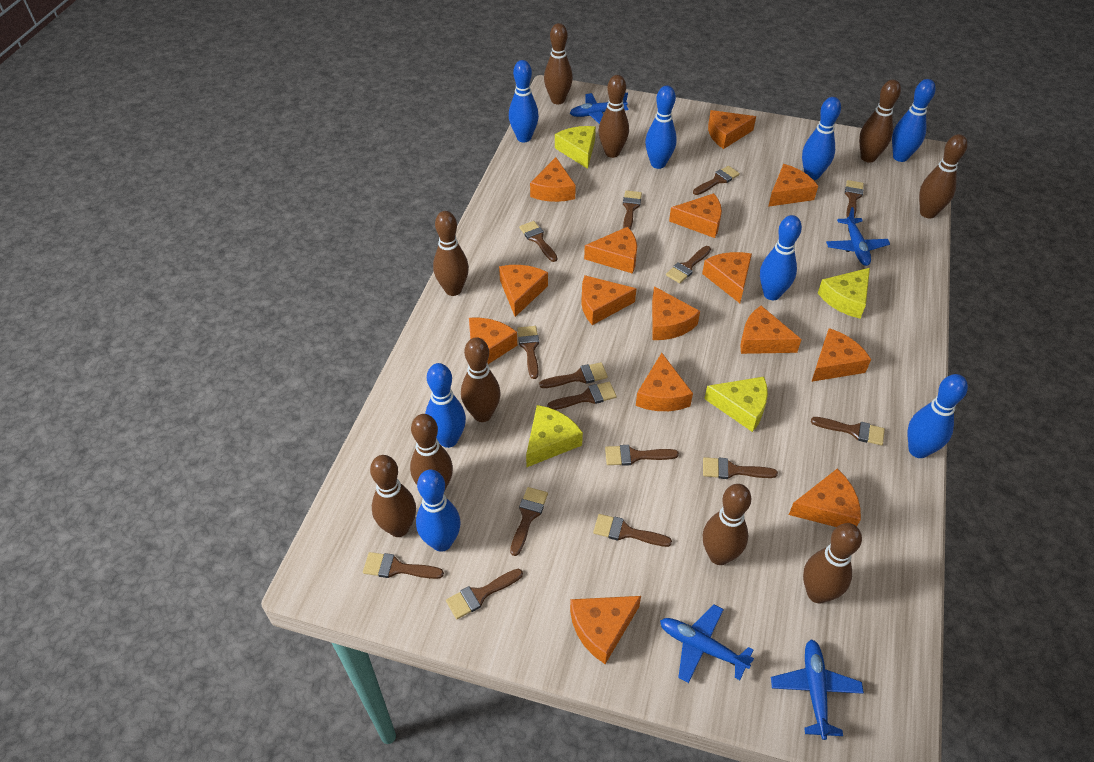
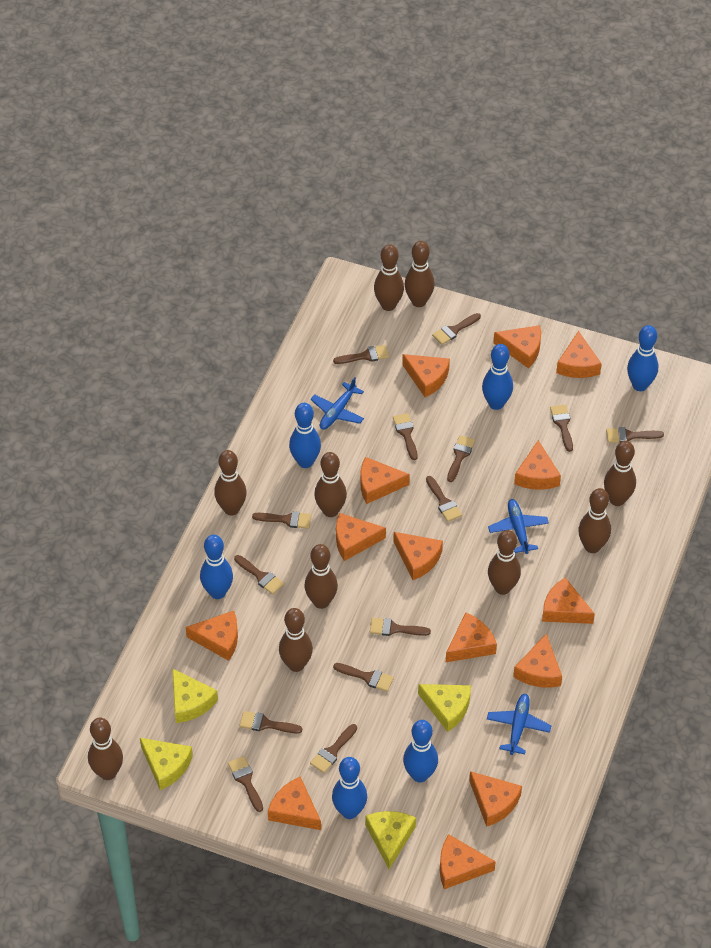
blue bowling pin: 8 -> 6
blue plane: 4 -> 3
brown brush: 15 -> 14
orange cheese: 15 -> 14

